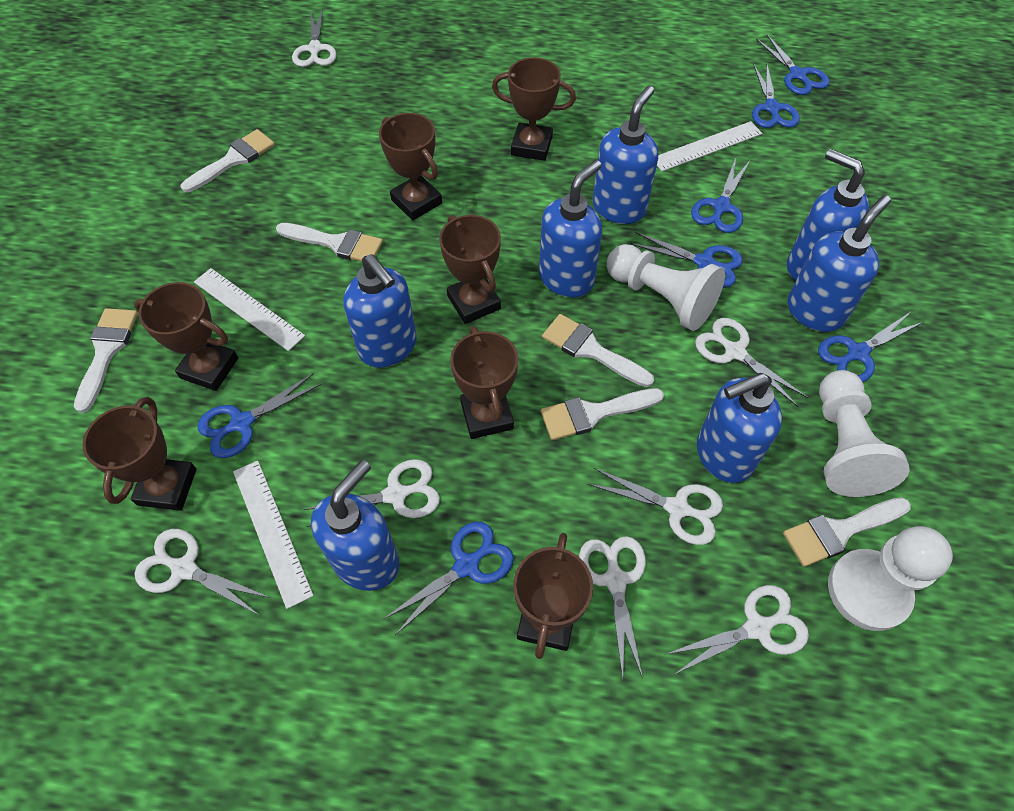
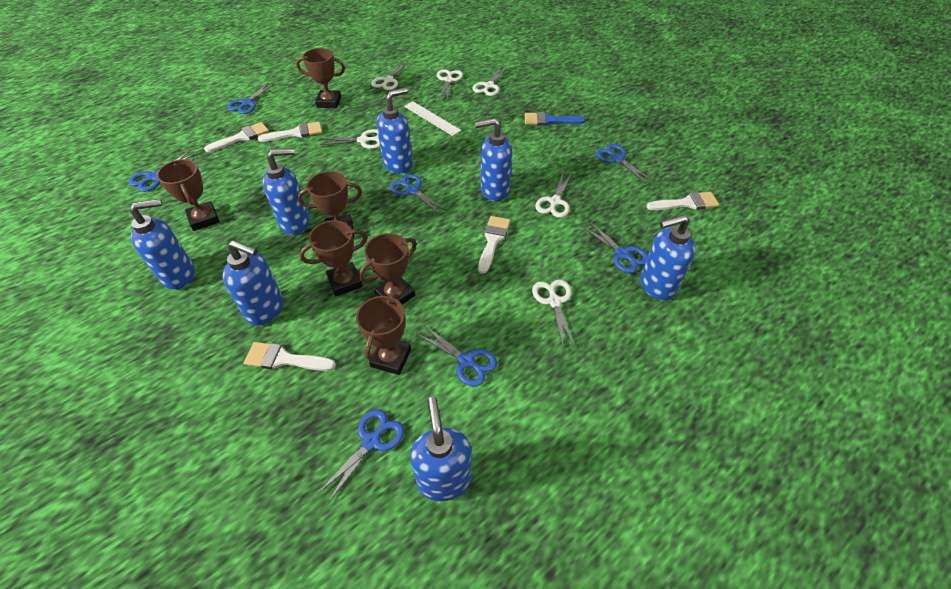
blue brush: 0 -> 1
brown trophy: 7 -> 6
white brush: 6 -> 5
white pawn: 3 -> 0
white ruler: 3 -> 1
white scissors: 7 -> 6

